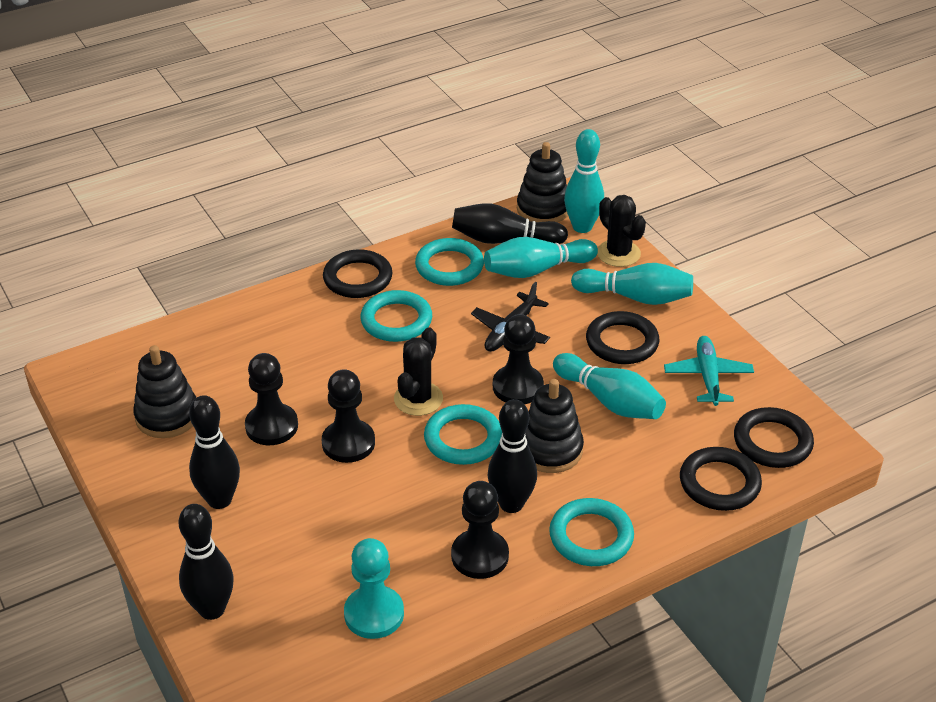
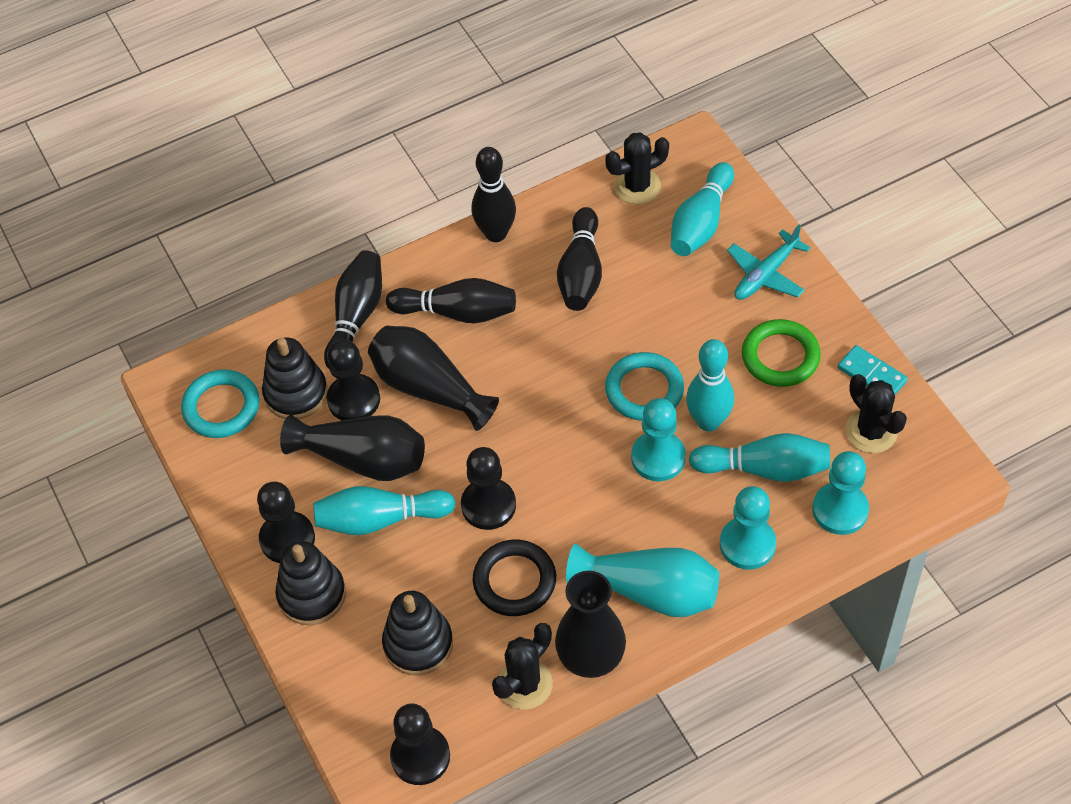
black cactus: 2 -> 3
black plane: 1 -> 0
black ring: 4 -> 1
black vase: 0 -> 3
green ring: 0 -> 1
turquoise domino: 0 -> 1
turquoise pawn: 1 -> 3
turquoise ring: 4 -> 2
turquoise vase: 0 -> 1

